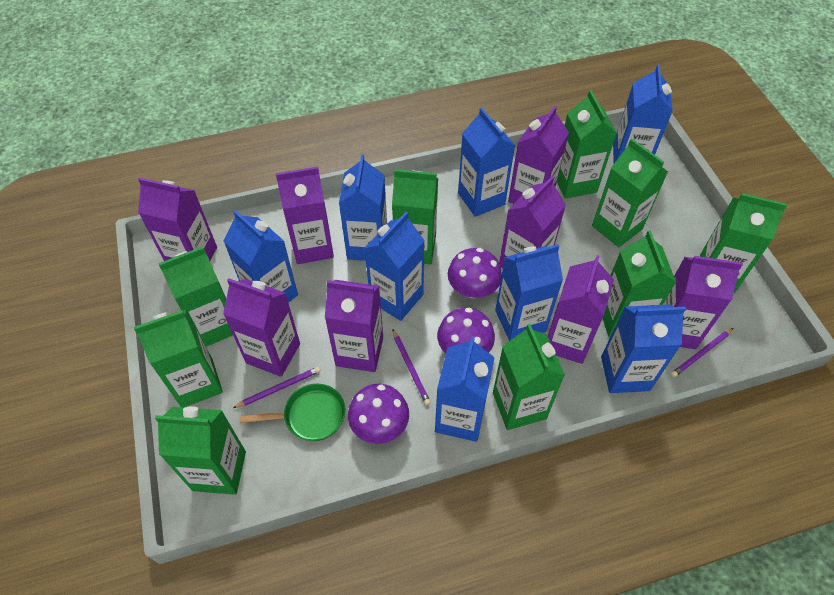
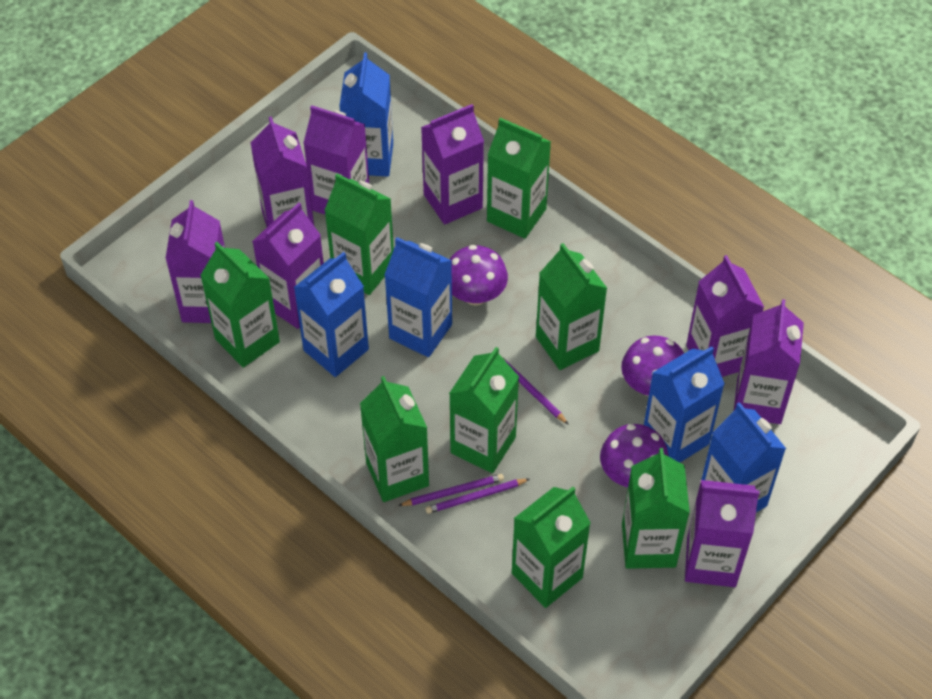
blue carton: 8 -> 5
green carton: 9 -> 8
green pan: 1 -> 0

